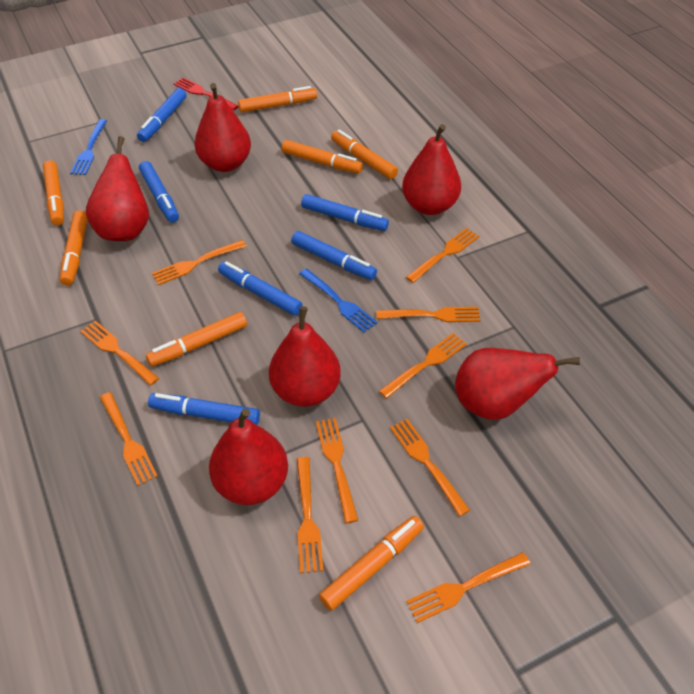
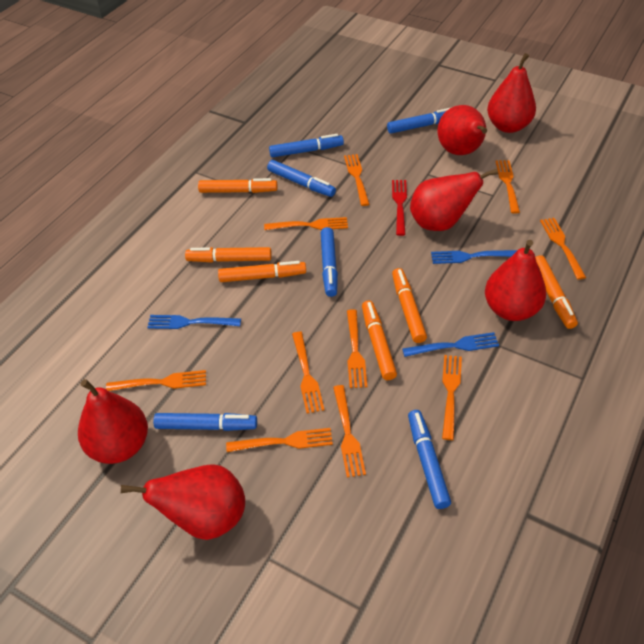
blue fork: 2 -> 3
orange marker: 7 -> 6

